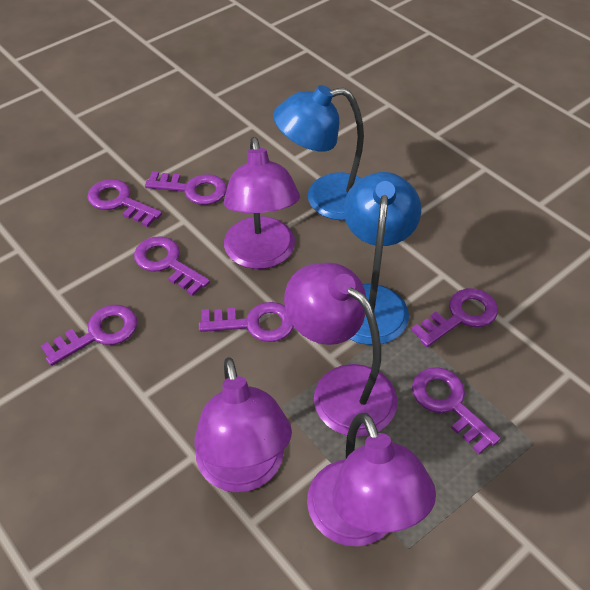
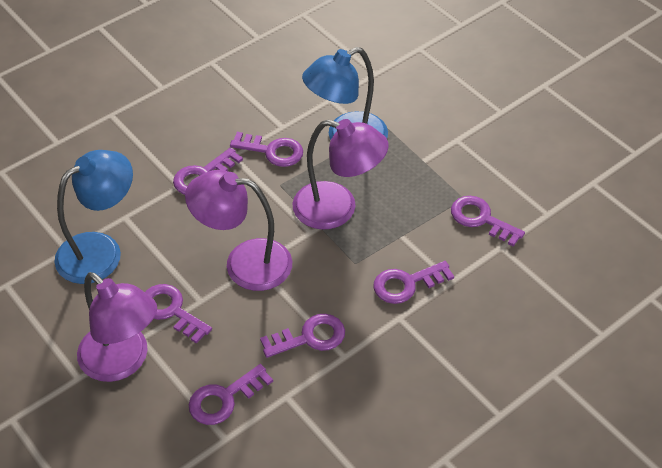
purple lamp: 4 -> 3

